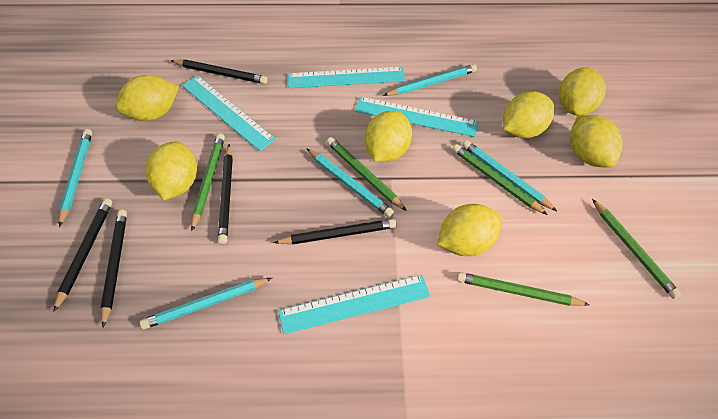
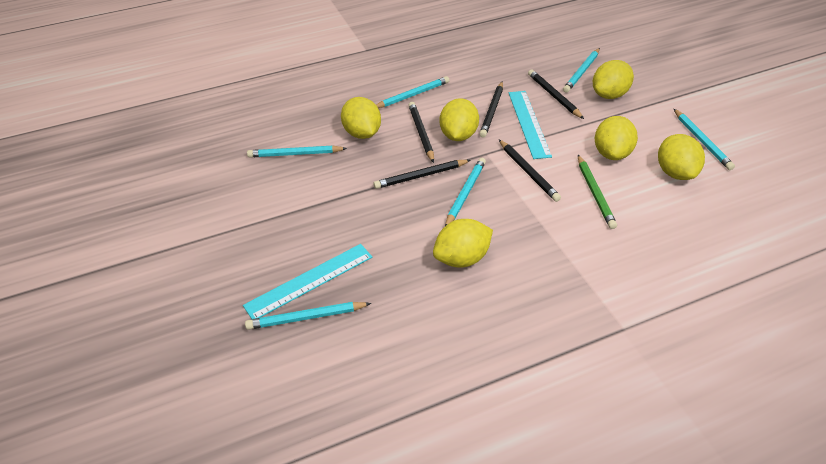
green pencil: 5 -> 1
turquoise pencil: 5 -> 6
turquoise ruler: 4 -> 2
yellow lemon: 7 -> 6

